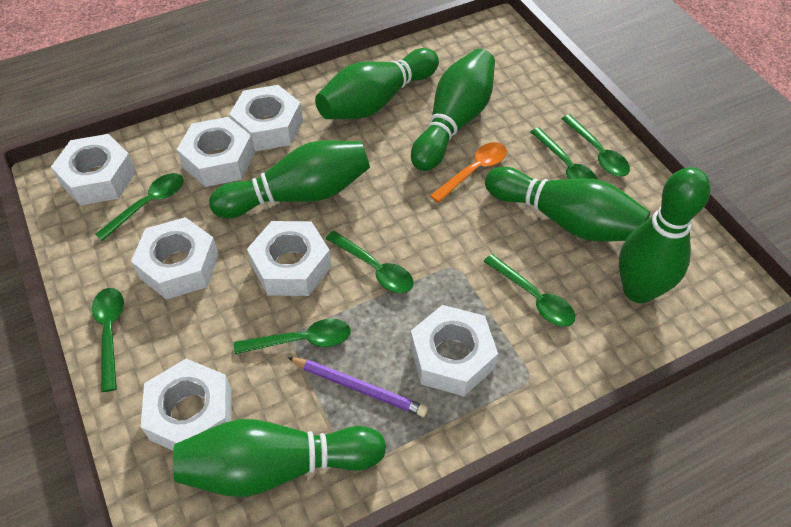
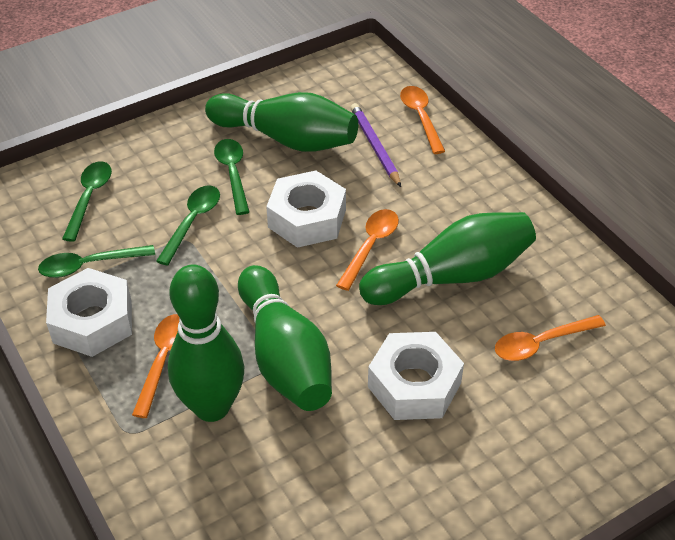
green bowling pin: 6 -> 4
green spoon: 7 -> 4
orange spoon: 1 -> 4
white nut: 7 -> 3

